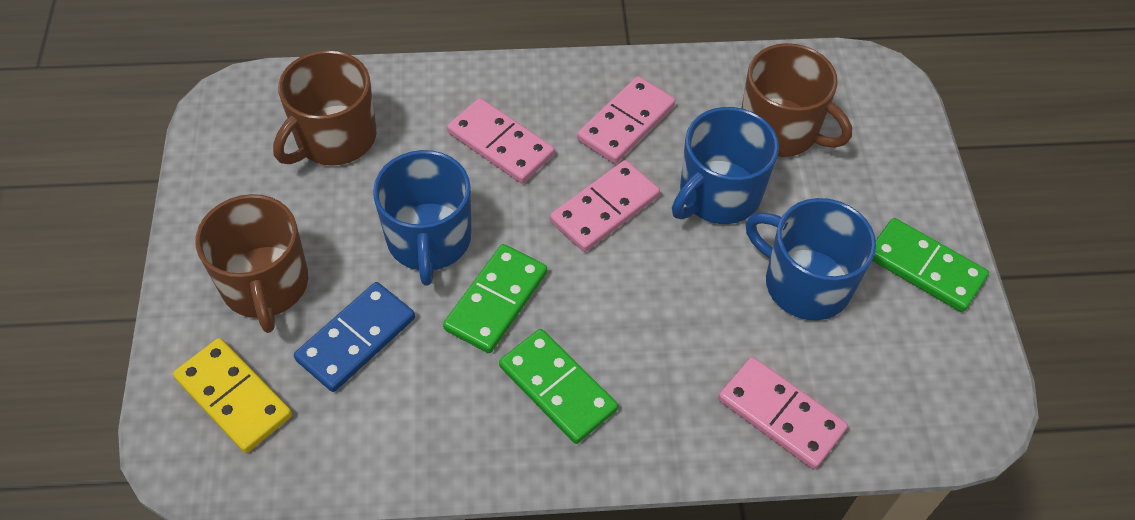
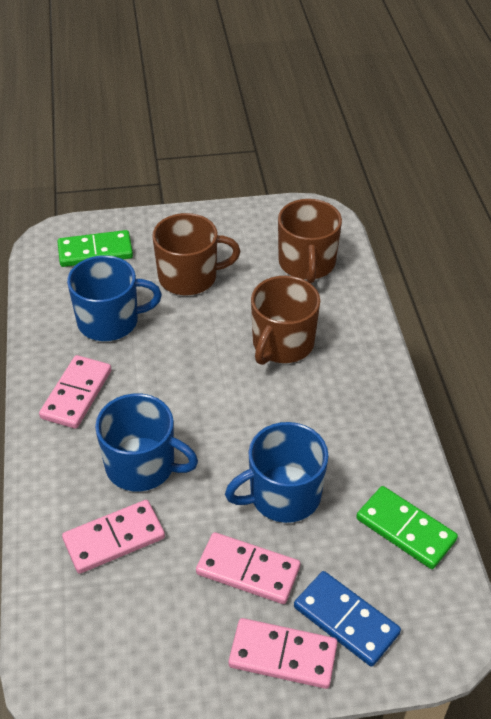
green domino: 3 -> 2
yellow domino: 1 -> 0

